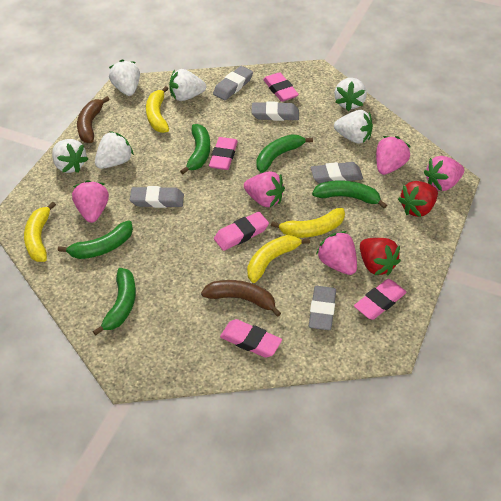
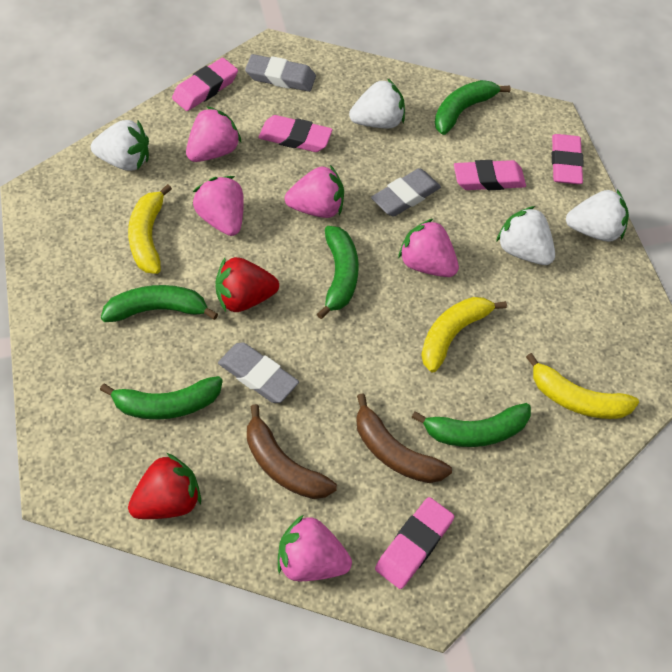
grey eraser: 5 -> 3
white strawberry: 6 -> 4
yellow banana: 4 -> 3

